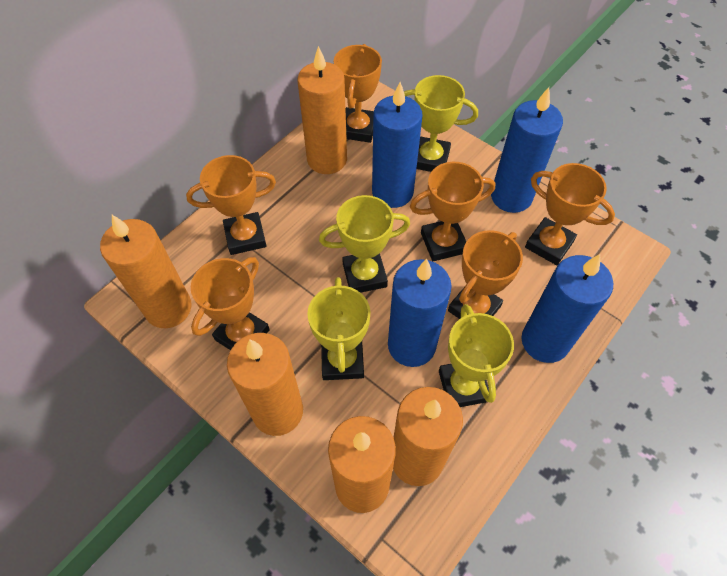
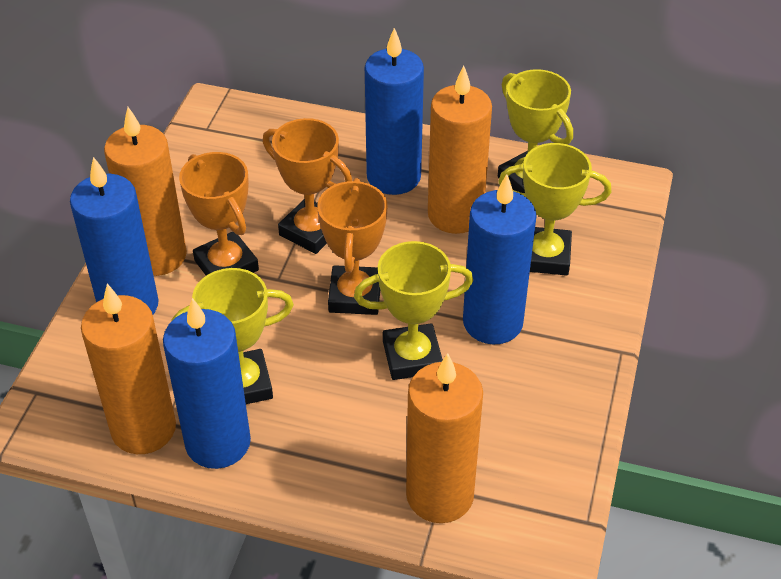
orange candle: 5 -> 4
orange trophy: 6 -> 3

